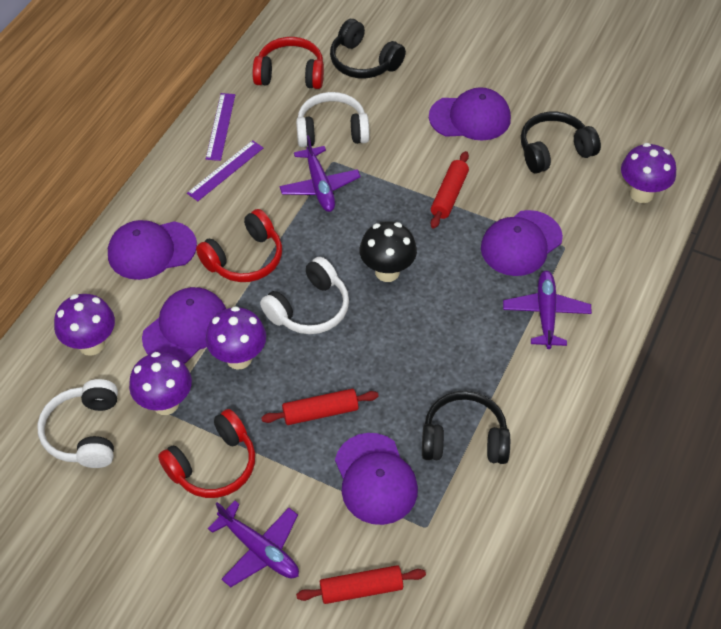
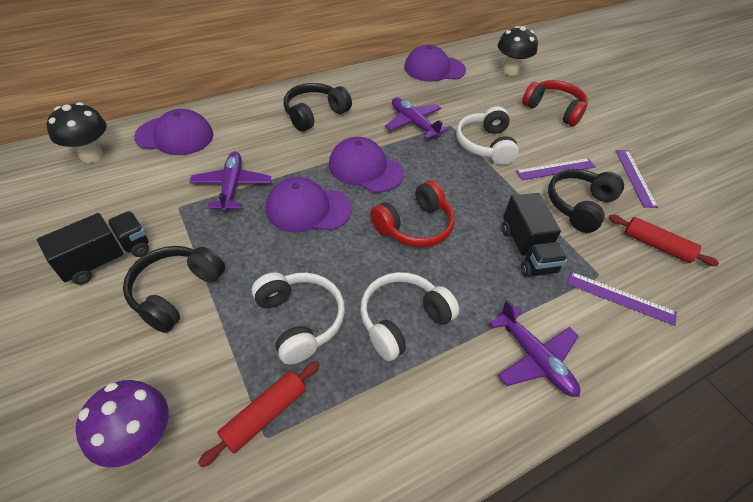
black mushroom: 1 -> 2
black truck: 0 -> 2
purple cap: 5 -> 4
purple mushroom: 4 -> 1
purple ruler: 2 -> 3
red headphones: 3 -> 2
red rolling pin: 3 -> 2

